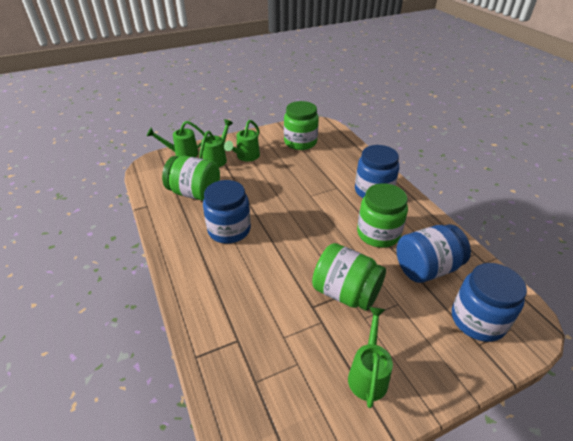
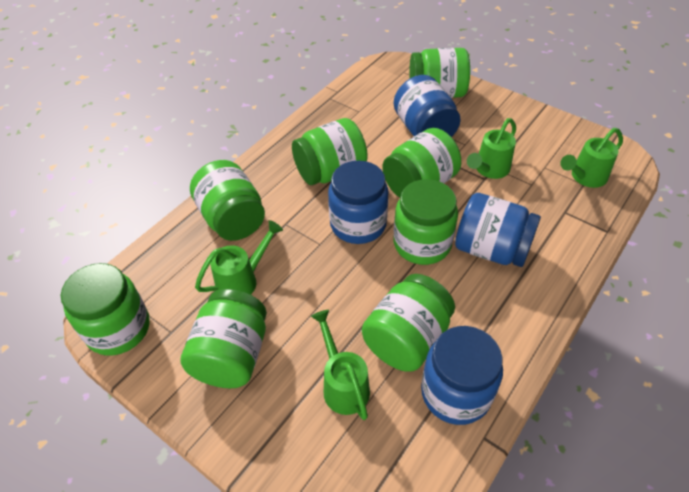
green jar: 4 -> 8

